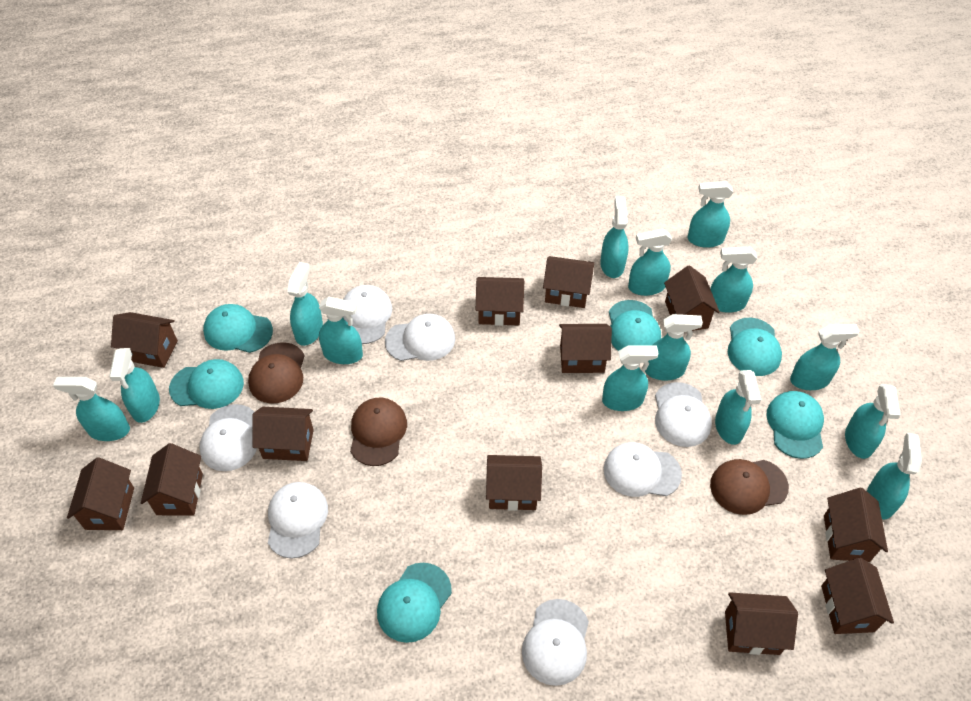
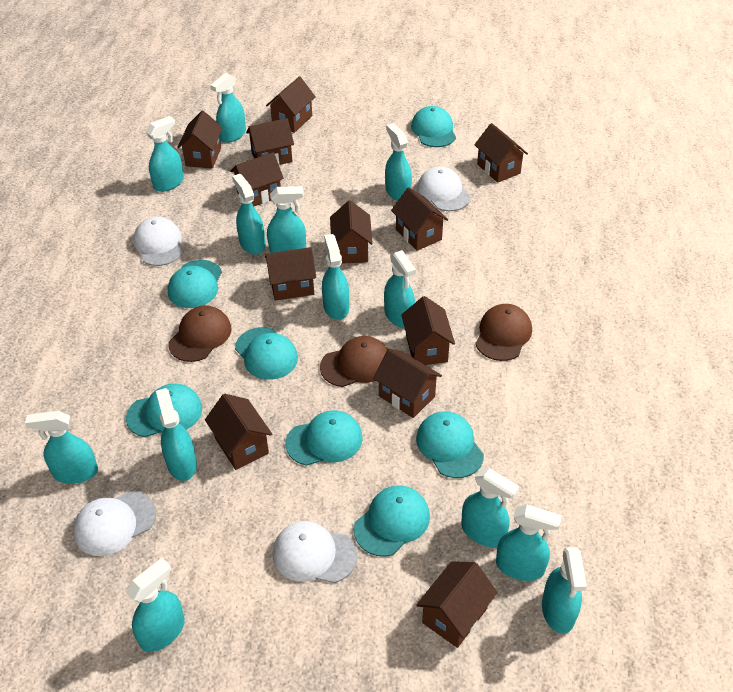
turquoise cap: 6 -> 7
turquoise spray bottle: 14 -> 13
white cap: 7 -> 4

